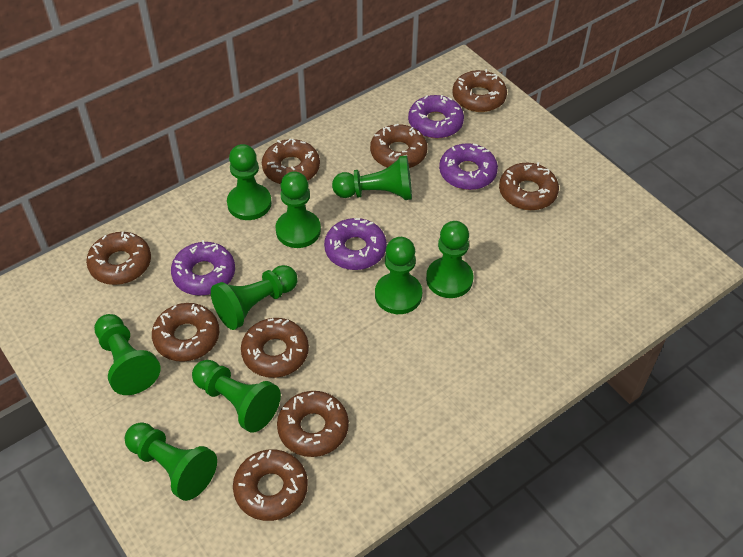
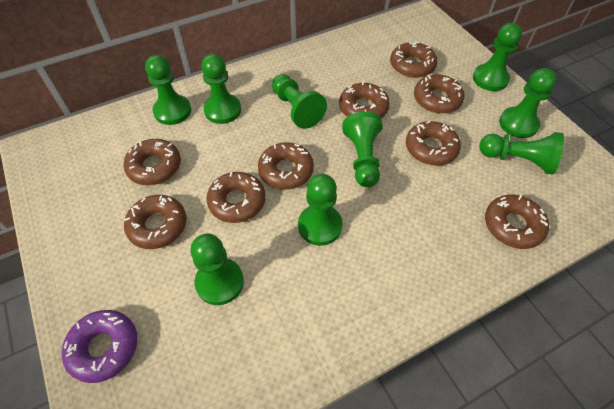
purple donut: 4 -> 1

